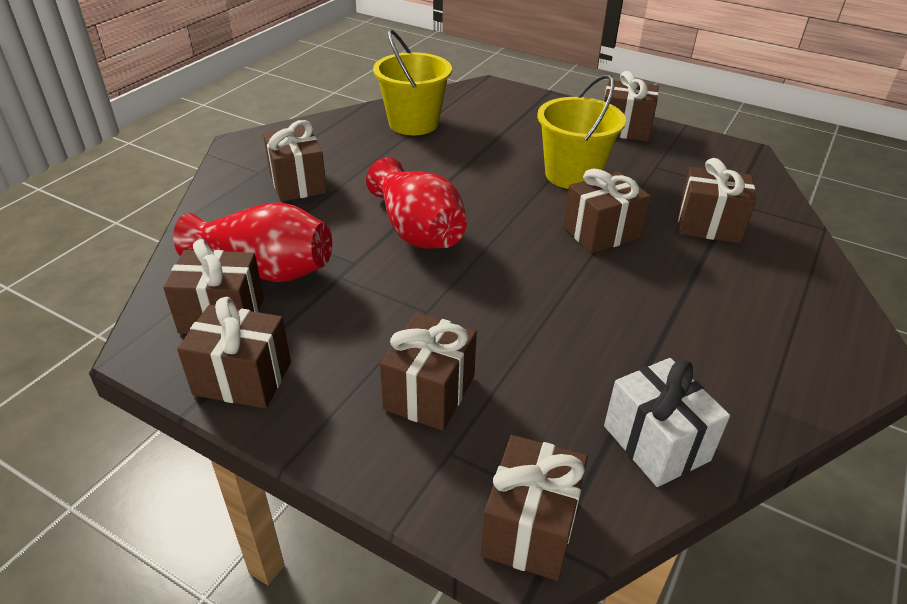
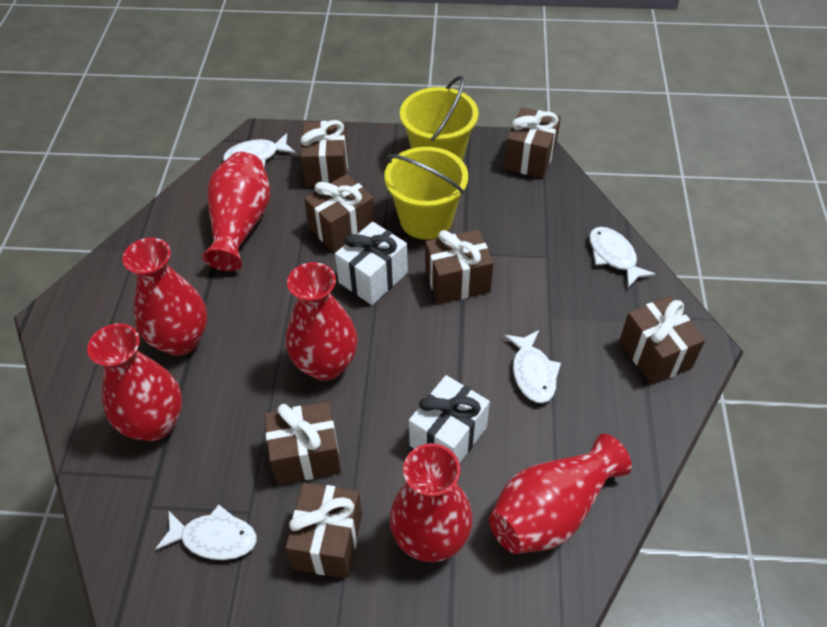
brown gift: 8 -> 7
red vase: 2 -> 6
white fish: 0 -> 4
white gift: 1 -> 2

